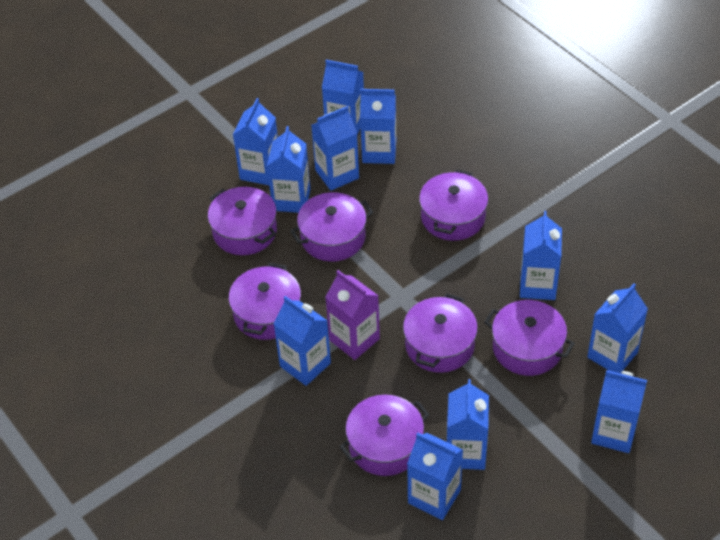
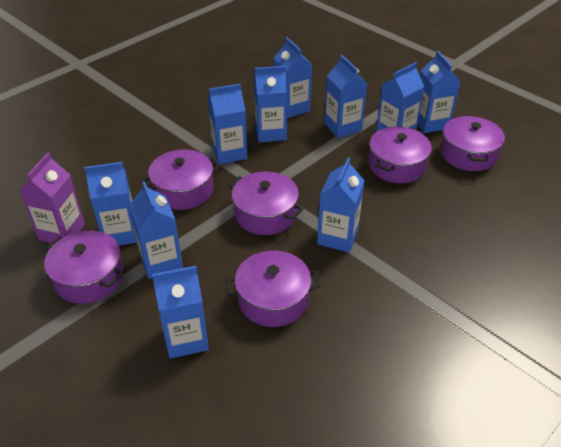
blue carton: 11 -> 10
purple pot: 7 -> 6

